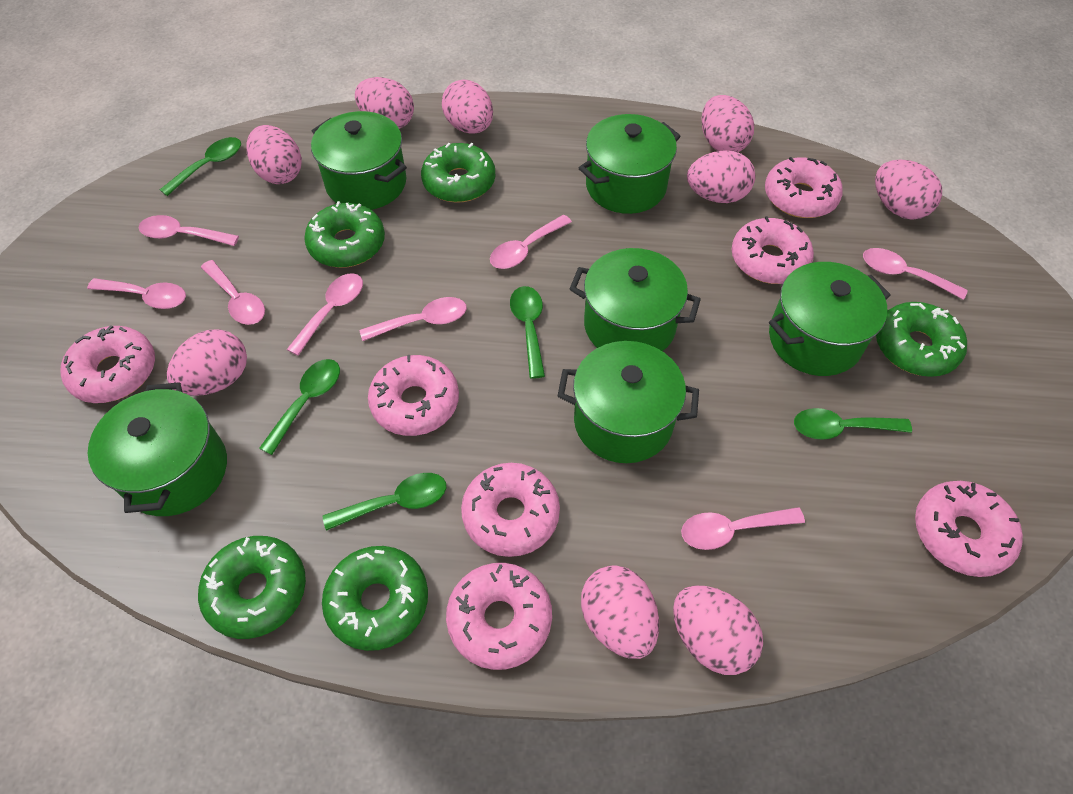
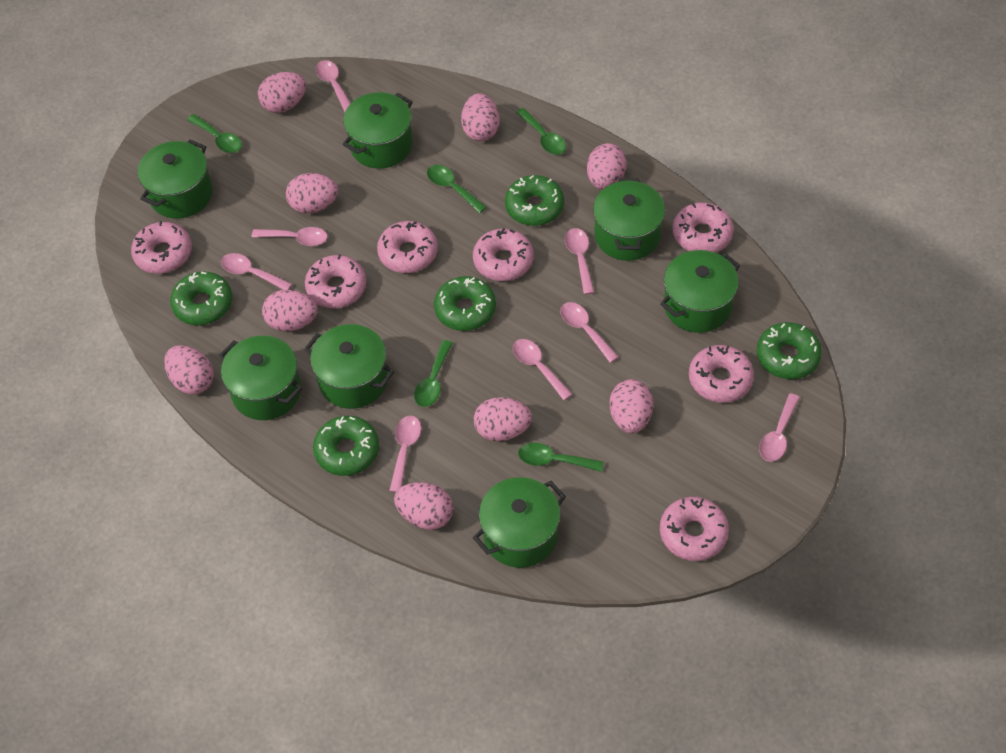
green pot: 6 -> 7

